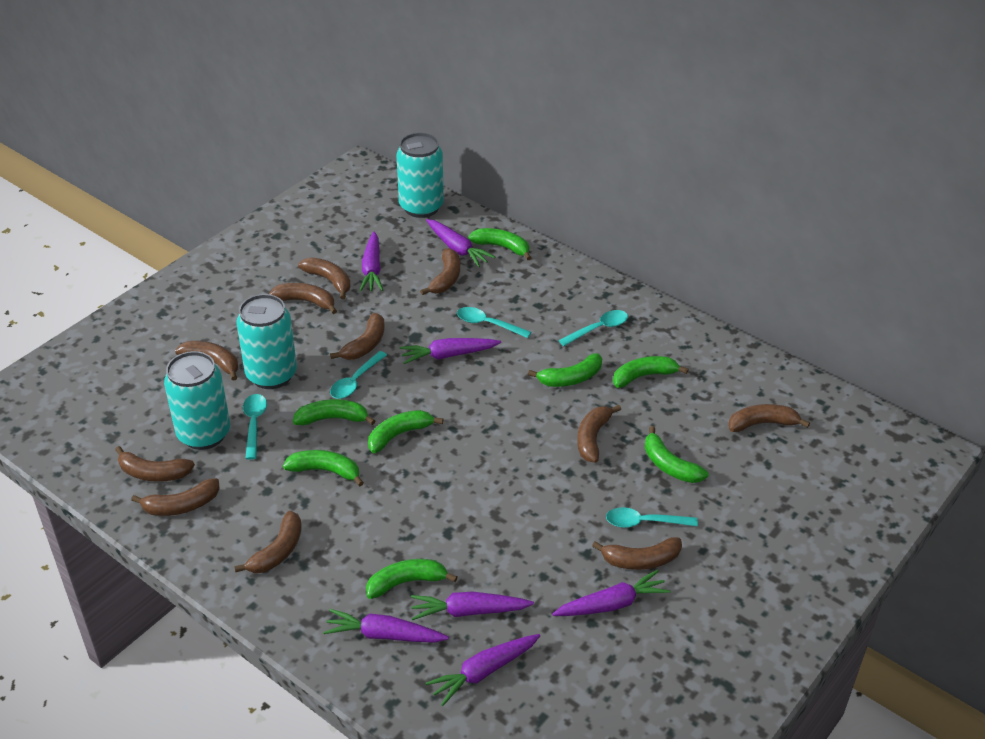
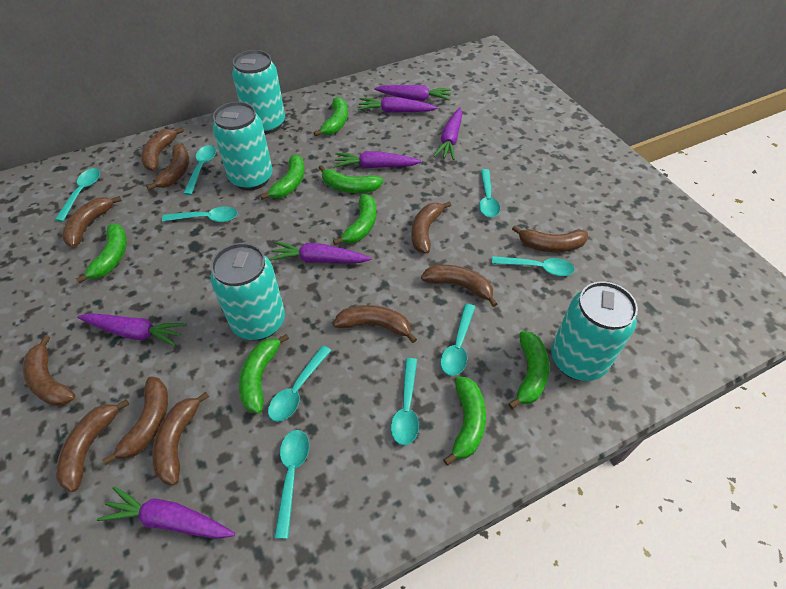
turquoise can: 3 -> 4
turquoise spoon: 5 -> 9

